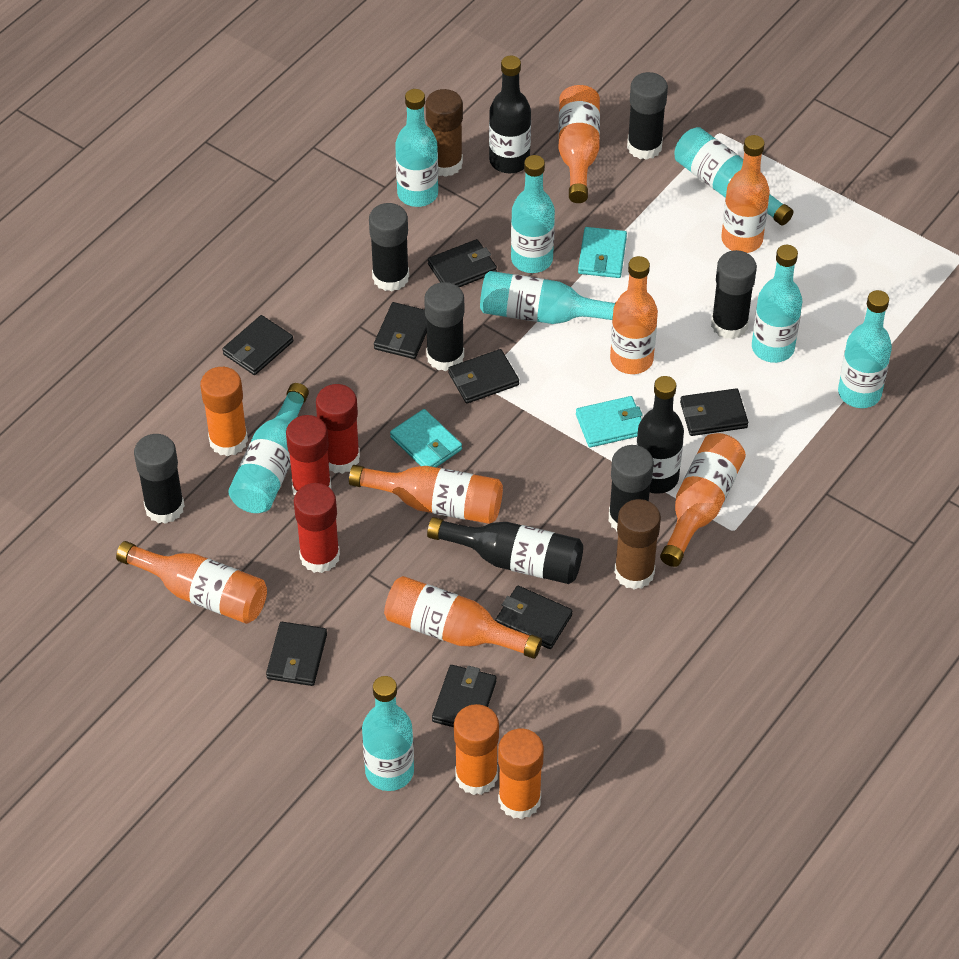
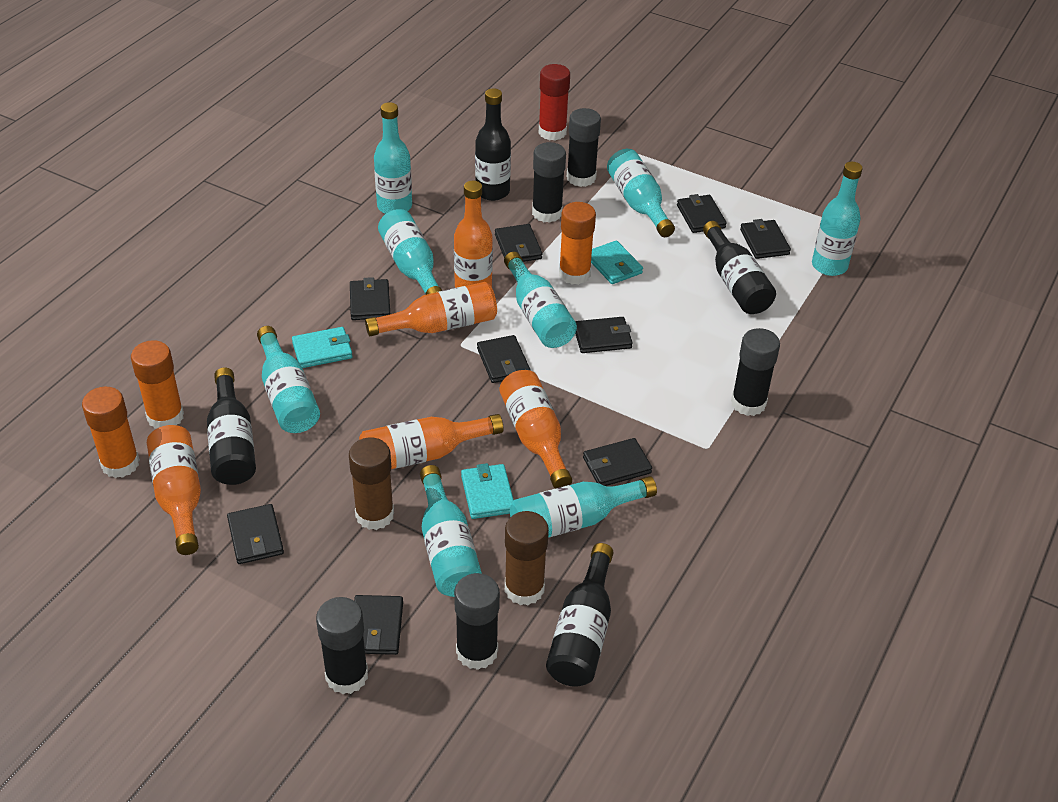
black bottle: 3 -> 4
black glue stick: 6 -> 5
black wallet: 8 -> 9
orange bottle: 7 -> 5
red glue stick: 3 -> 1

